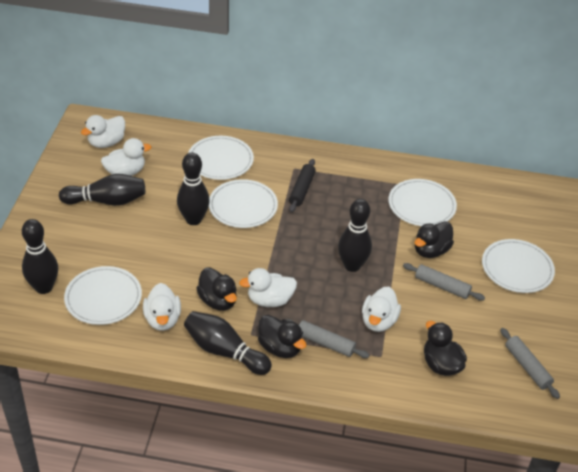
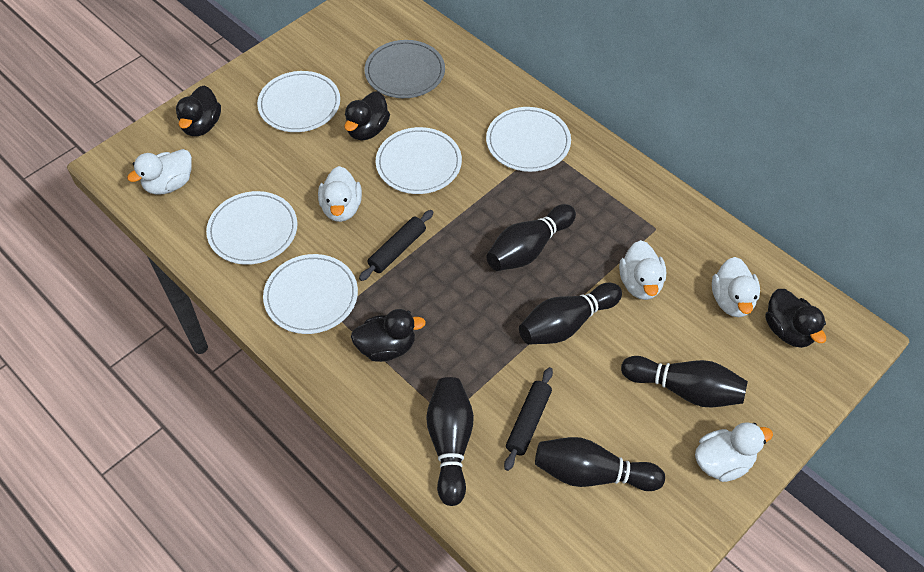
black rolling pin: 1 -> 2
grey plate: 0 -> 1
grey rolling pin: 3 -> 0

